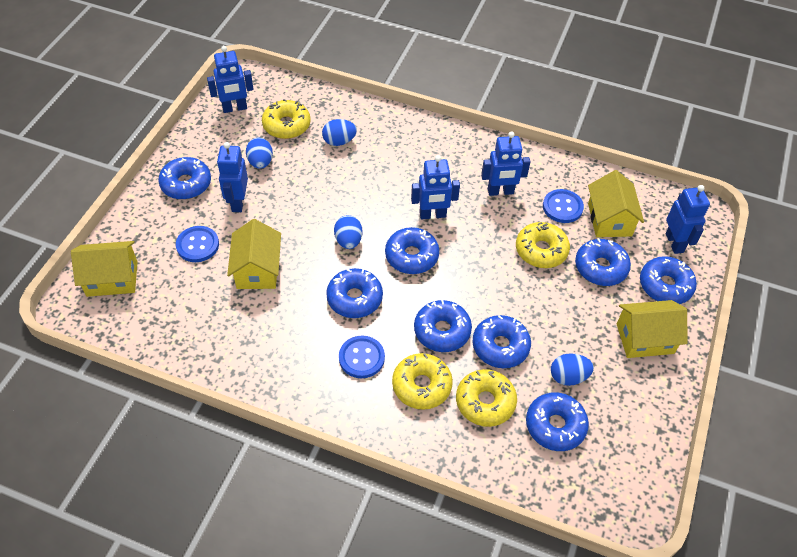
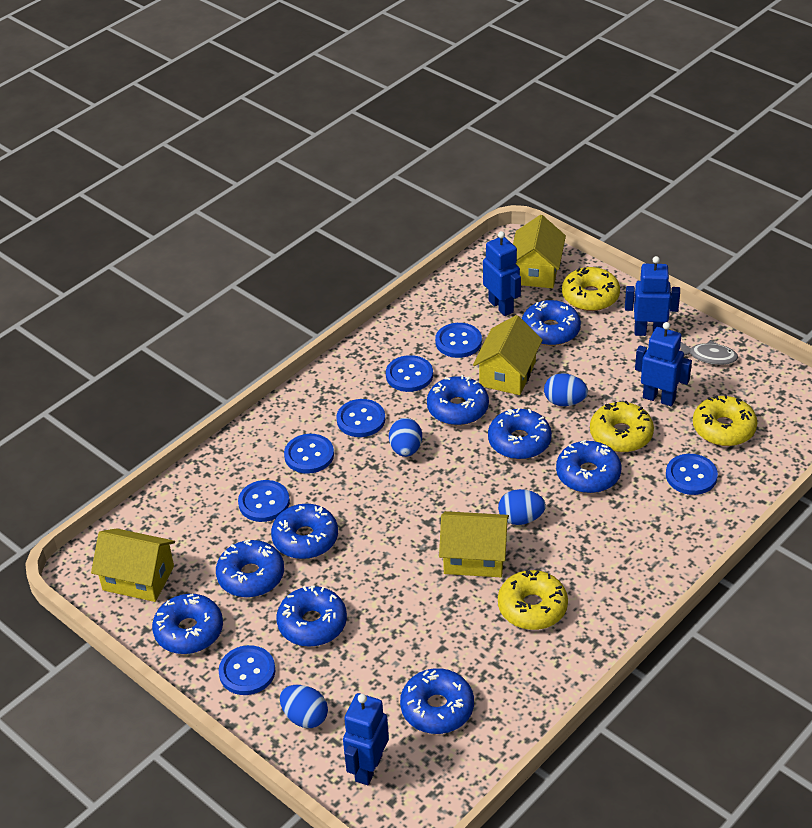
blue button: 3 -> 7
blue donut: 8 -> 9
blue robot: 5 -> 4
grey fish: 0 -> 1

